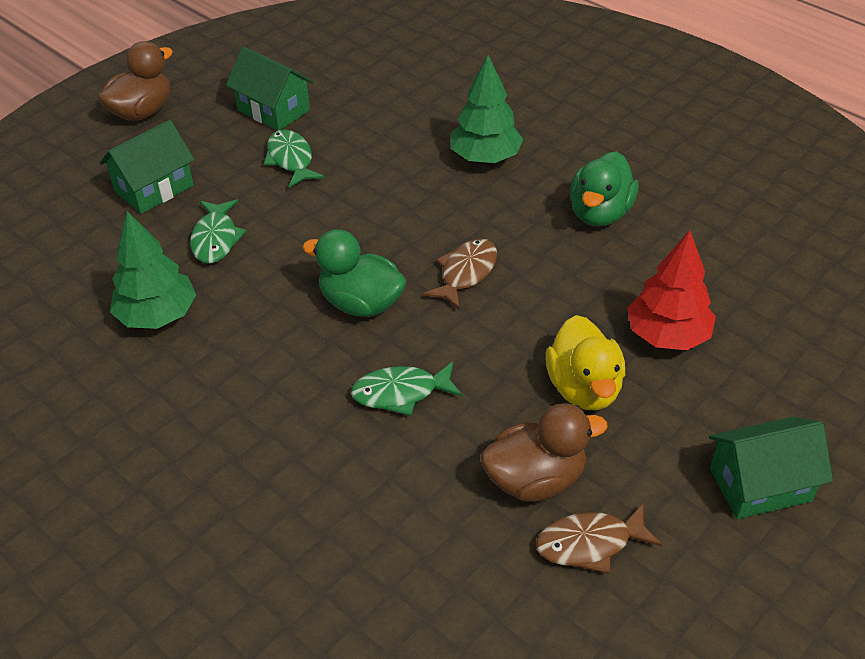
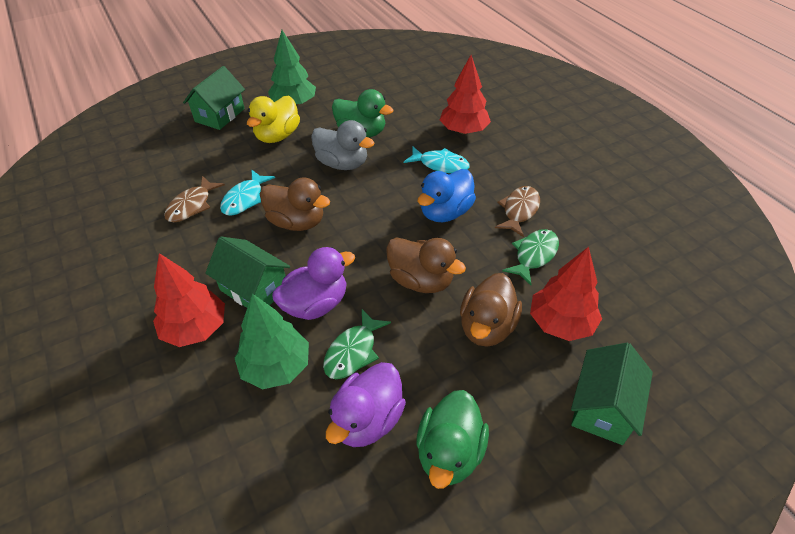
blue duck: 0 -> 1
brown duck: 2 -> 3
green fish: 3 -> 2
grey duck: 0 -> 1
purple duck: 0 -> 2
red tree: 1 -> 3
turquoise fish: 0 -> 2

